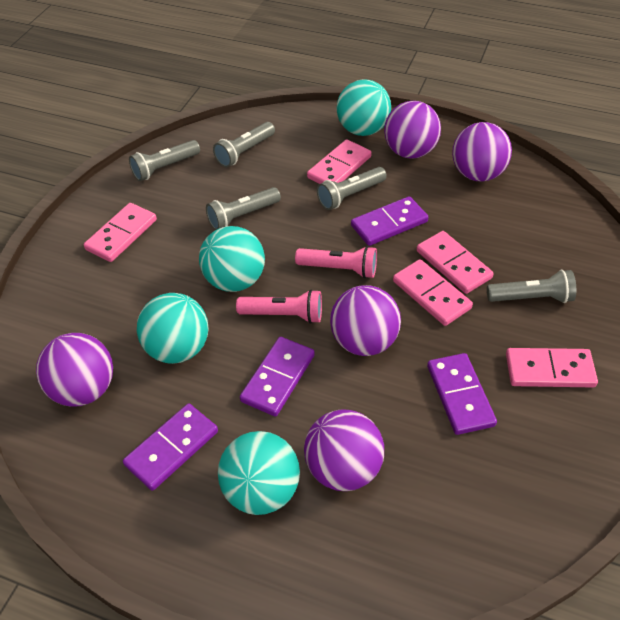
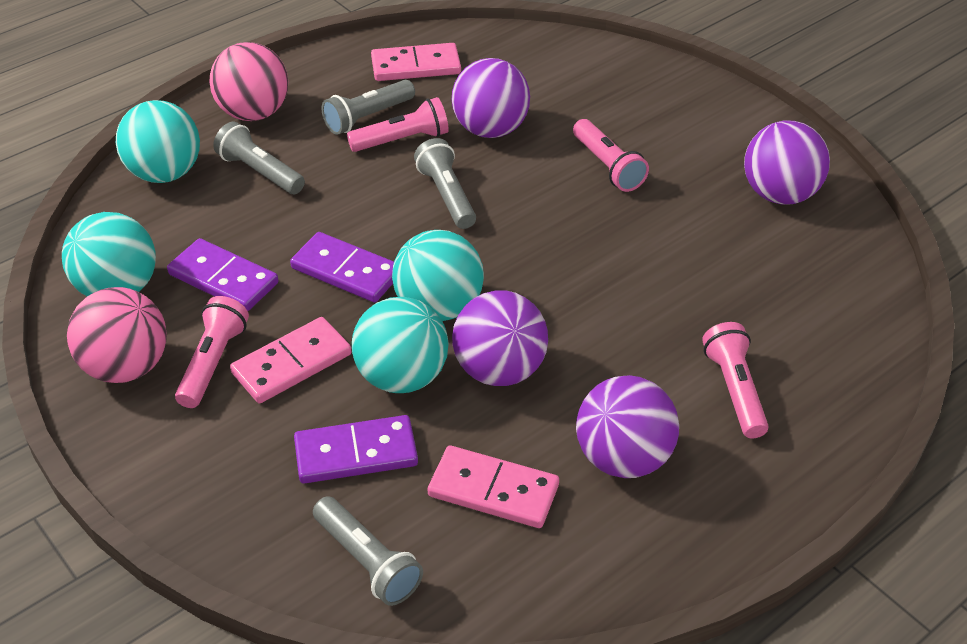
grey flashlight: 5 -> 4
pink ball: 0 -> 2
pink domino: 5 -> 3
pink flashlight: 2 -> 4
purple ball: 5 -> 4
purple domino: 4 -> 3

